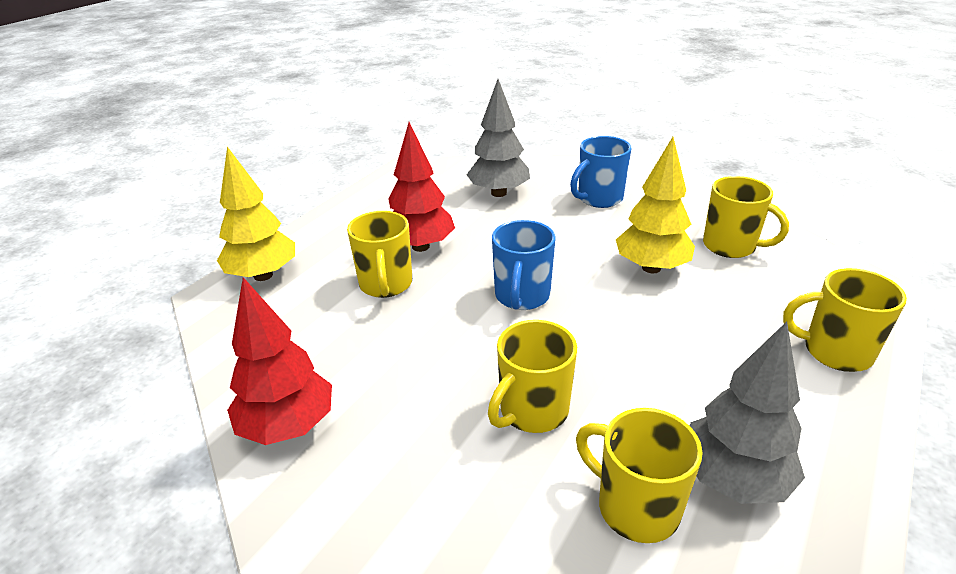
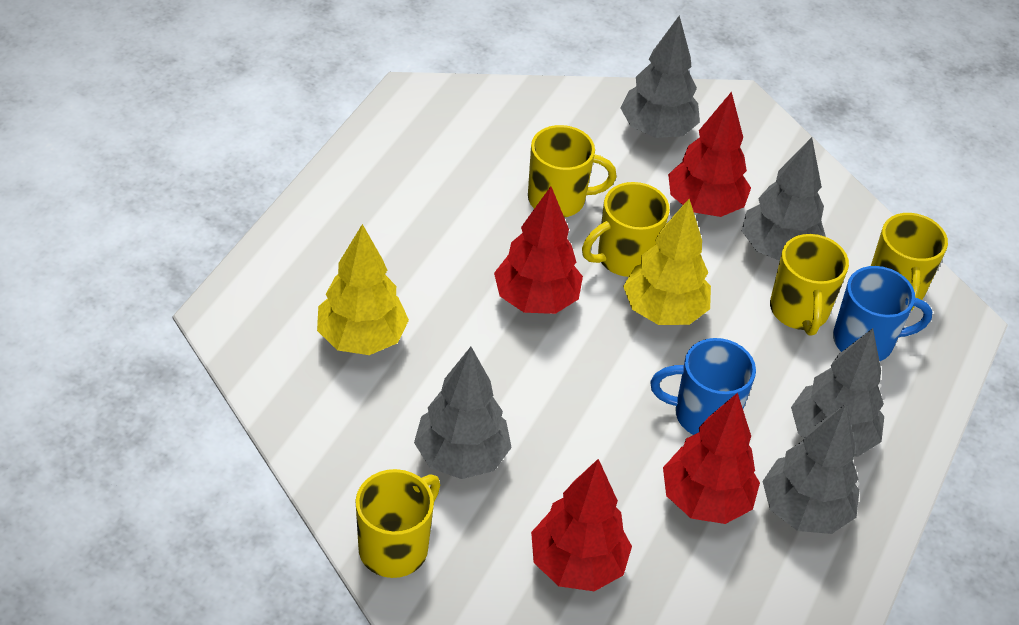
grey tree: 2 -> 5
red tree: 2 -> 4

